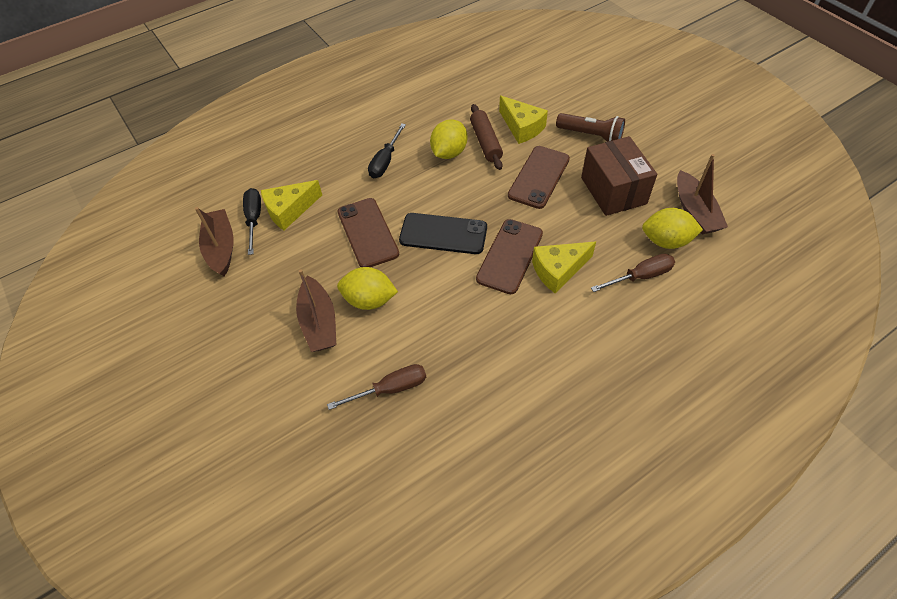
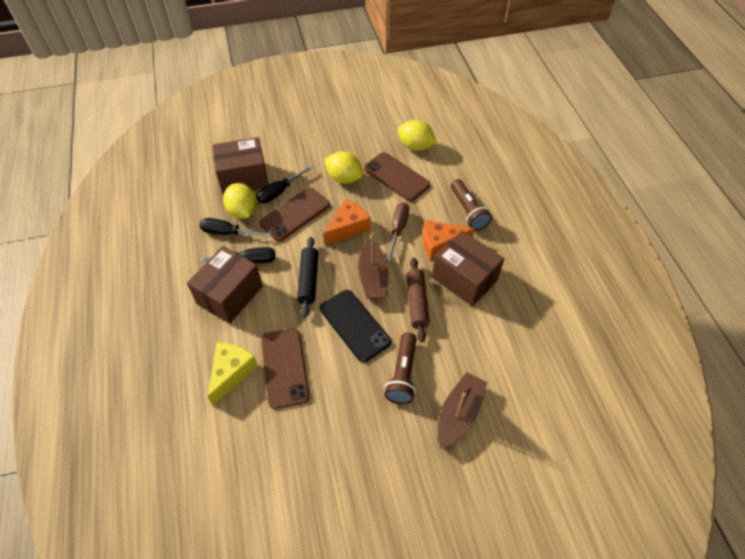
black rolling pin: 0 -> 1
black screwdriver: 2 -> 3
brown boat: 3 -> 2
brown box: 1 -> 3
brown flashlight: 1 -> 2
brown screwdriver: 2 -> 1
orange cheese: 0 -> 2
yellow cheese: 3 -> 1

